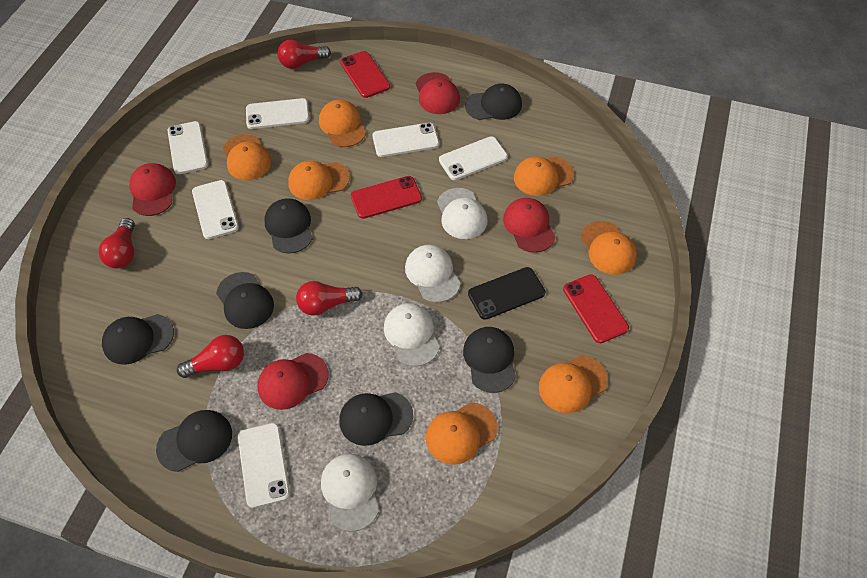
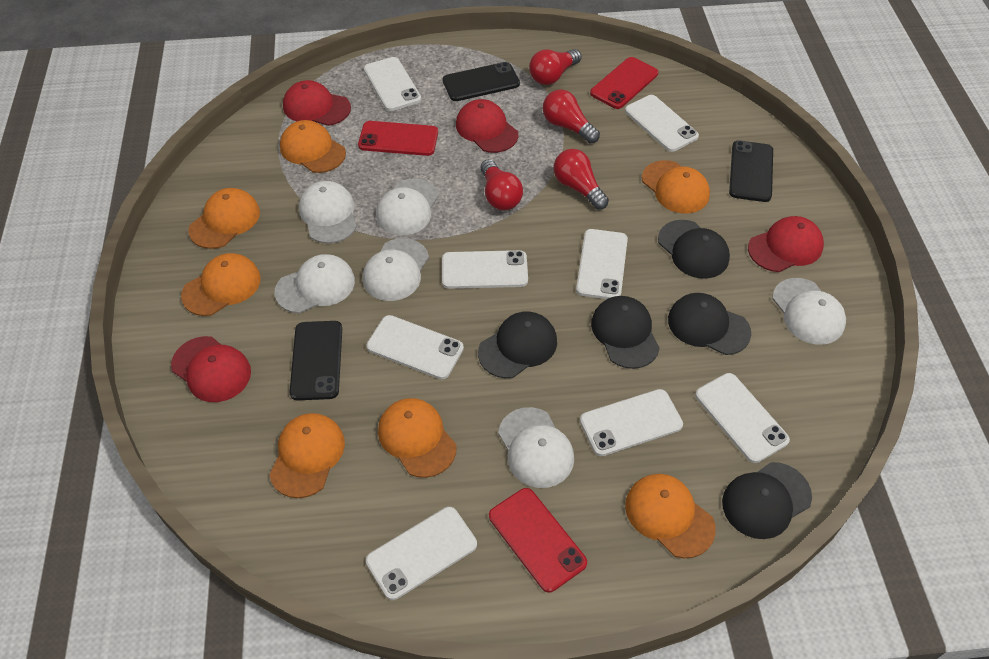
black cap: 7 -> 5
black phone: 1 -> 3
white cap: 4 -> 6
white phone: 6 -> 8

